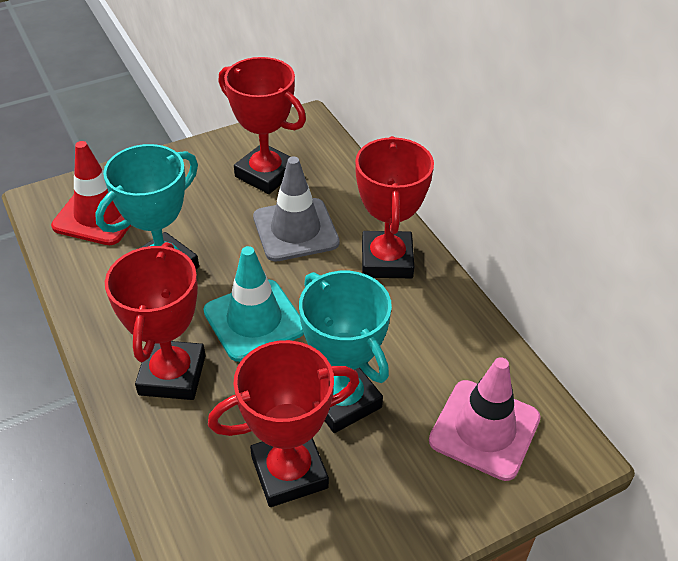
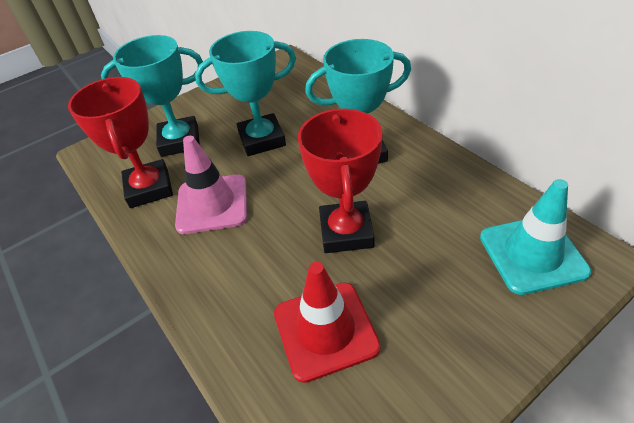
grey traffic cone: 1 -> 0
red trophy: 4 -> 2
turquoise trophy: 2 -> 3

